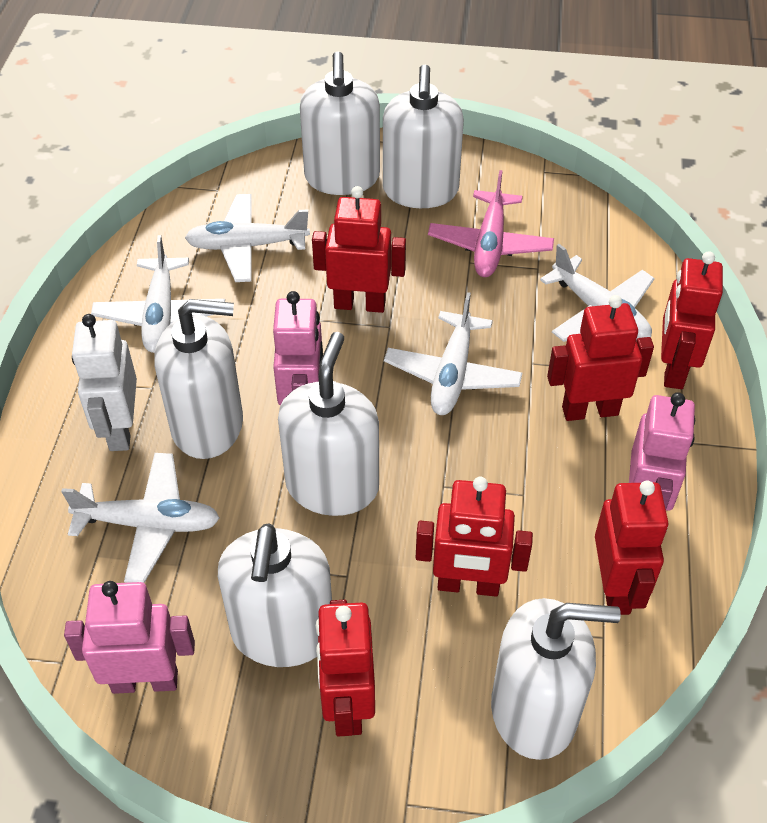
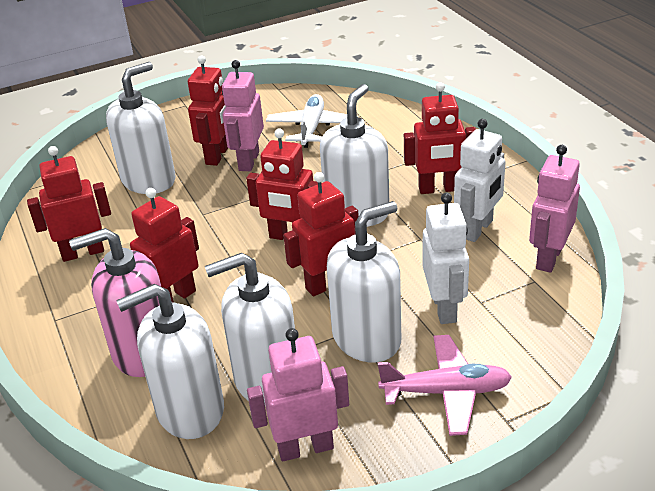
pink soap dispenser: 0 -> 1
white plane: 5 -> 1
white robot: 1 -> 2
white soap dispenser: 6 -> 5

